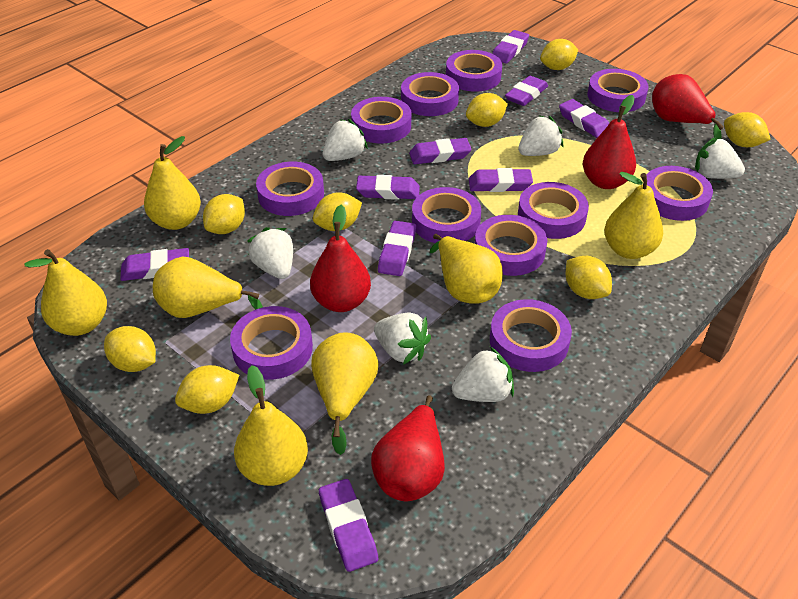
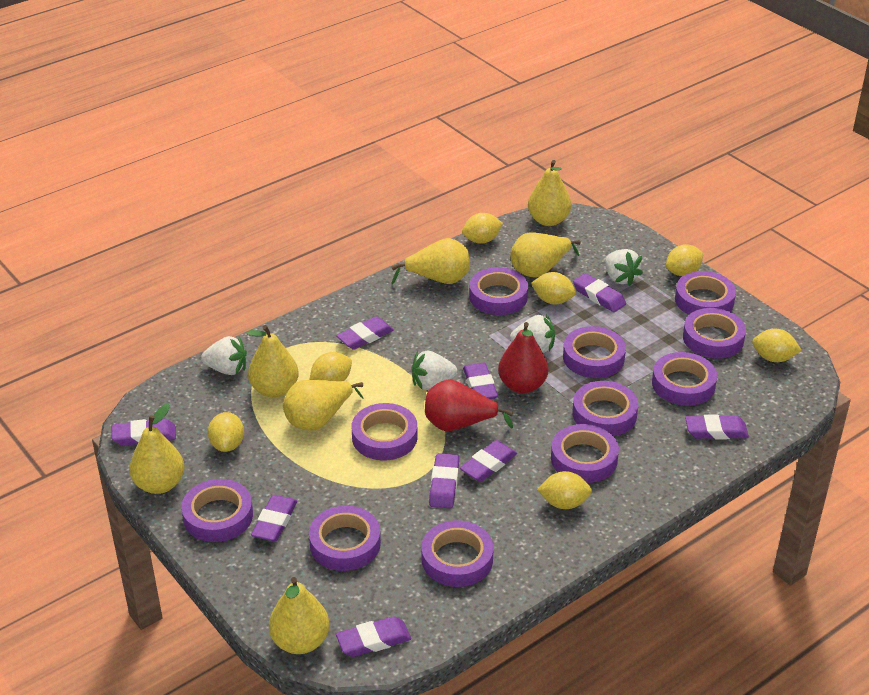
red pear: 4 -> 2
white strawberry: 6 -> 4
yellow lemon: 8 -> 7

